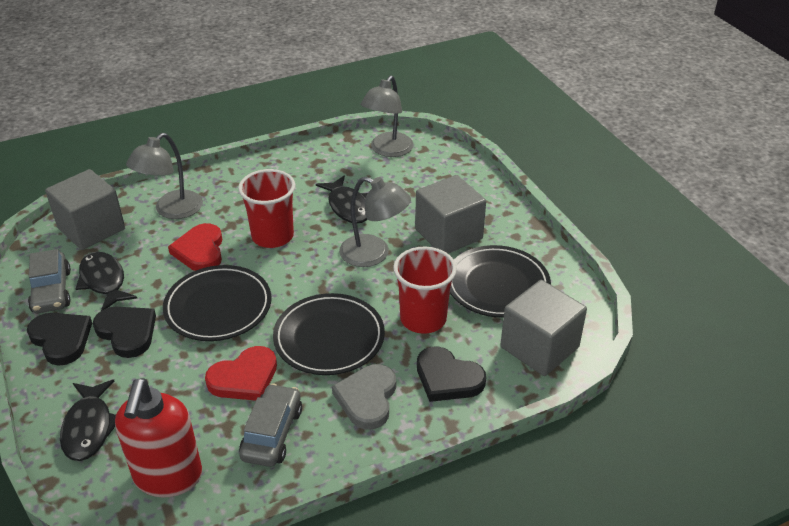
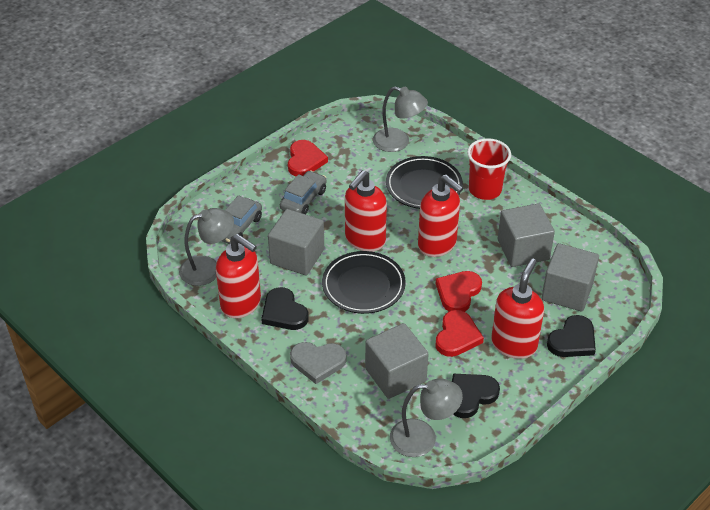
black fish: 3 -> 0
black plate: 3 -> 2
grey cube: 3 -> 4
red cup: 2 -> 1
red heart: 2 -> 3
red soap dispenser: 1 -> 4

